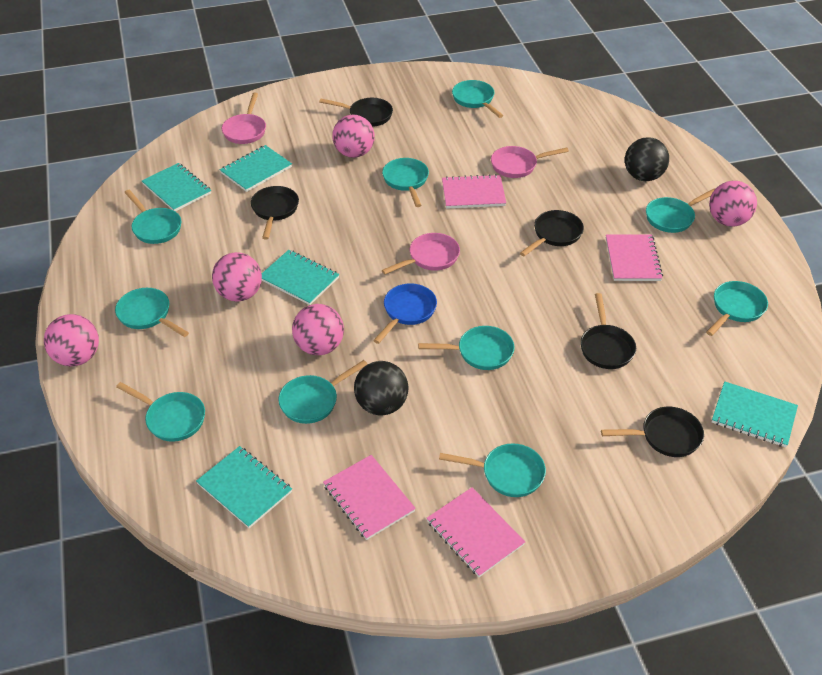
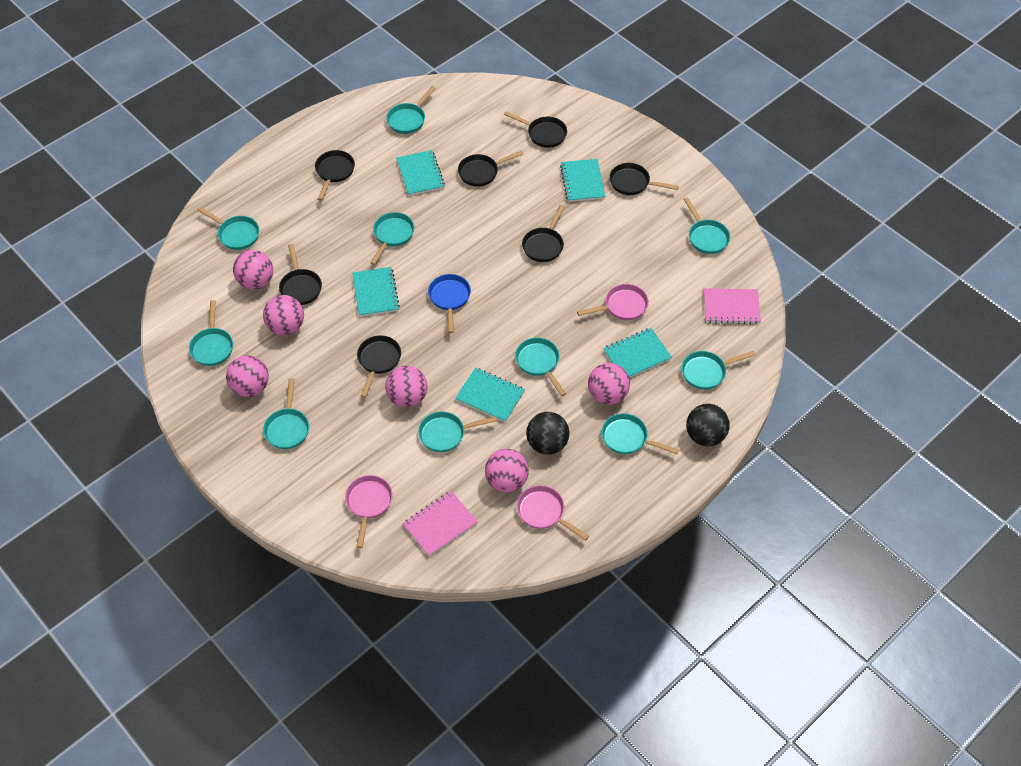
black pan: 5 -> 7
pink ball: 5 -> 6
pink notebook: 4 -> 2

